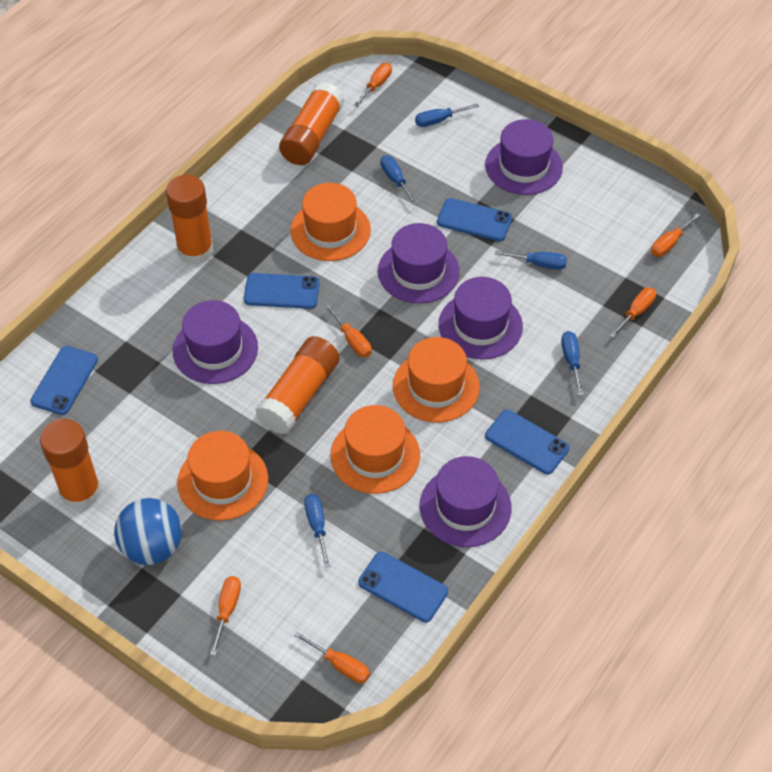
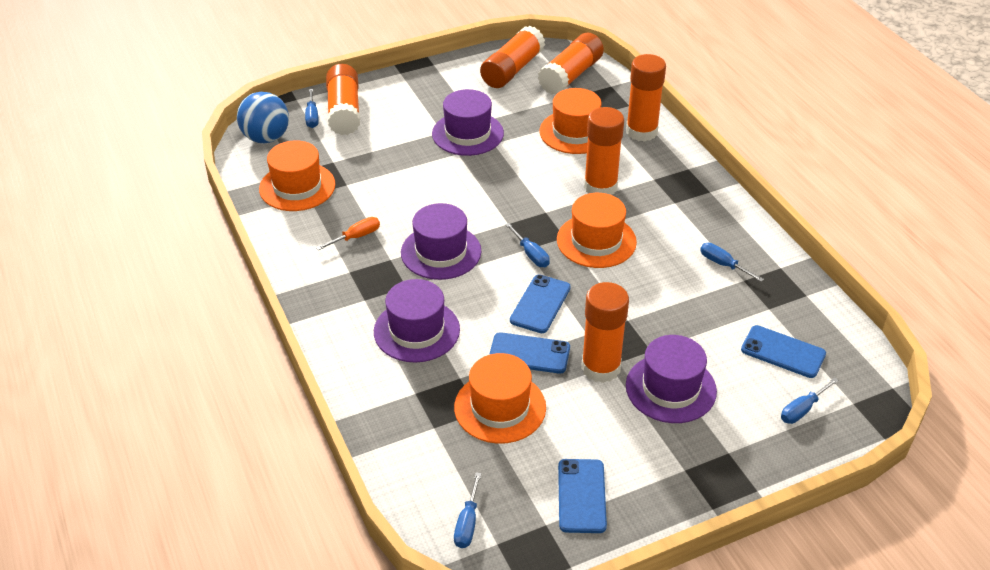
blue phone: 5 -> 4
orange glue stick: 4 -> 6
orange screwdriver: 6 -> 1
purple hat: 5 -> 4

